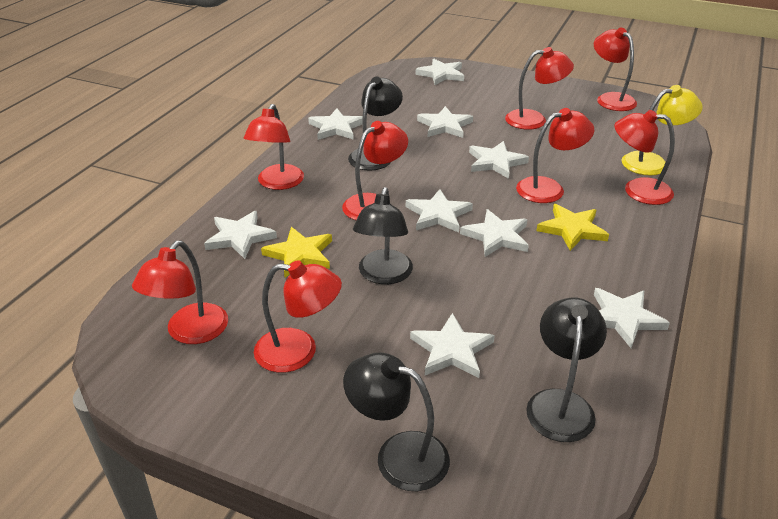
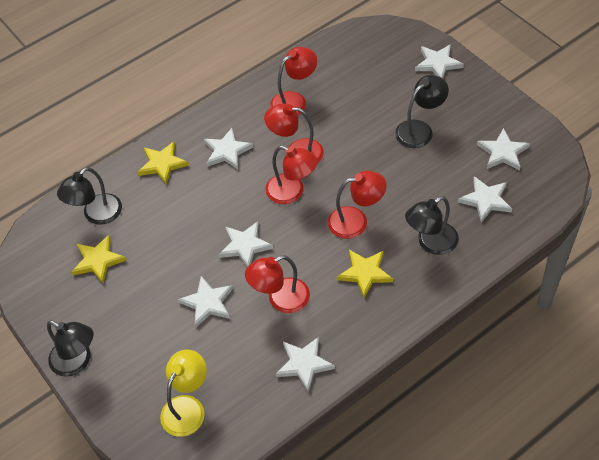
red lamp: 8 -> 5
white star: 9 -> 7
yellow star: 2 -> 3

